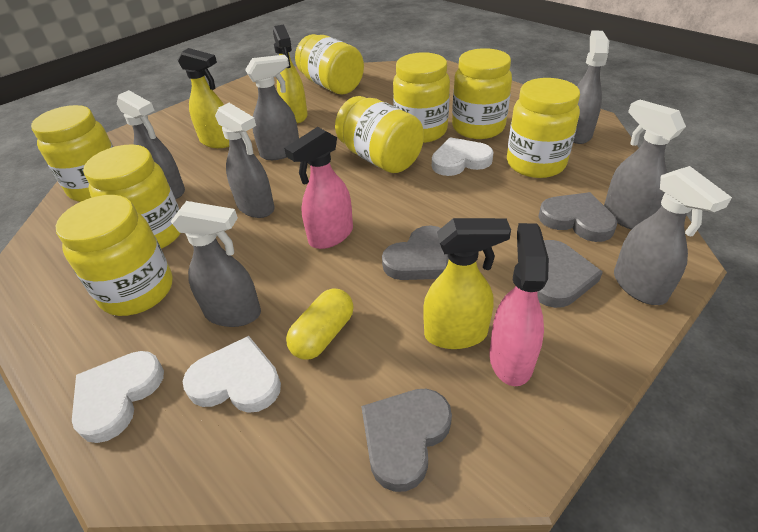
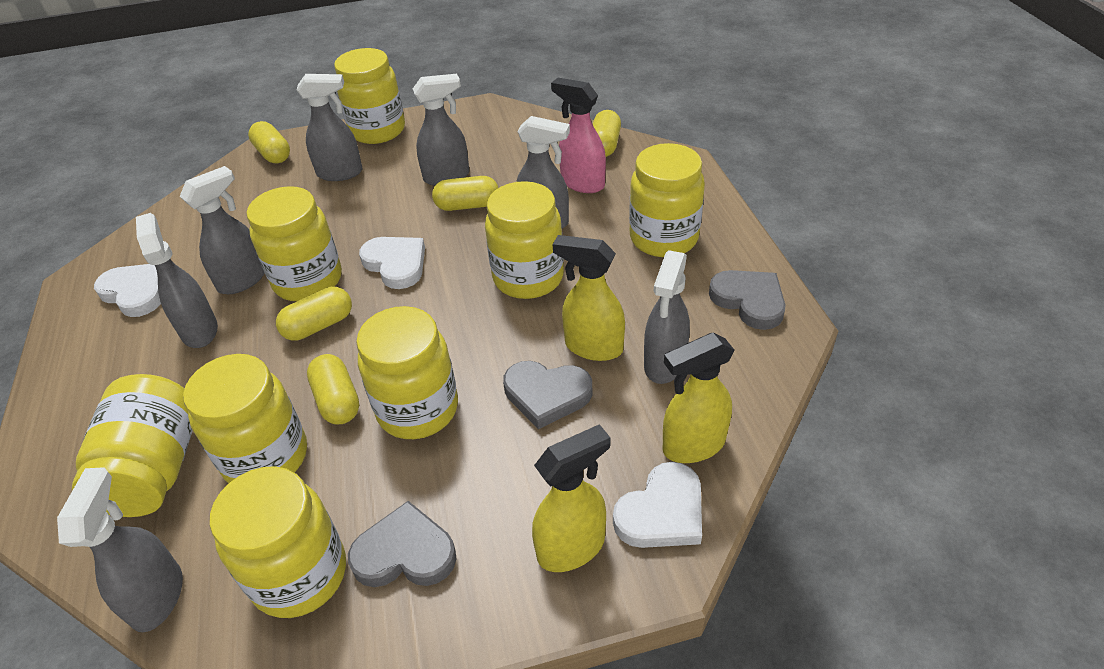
grey heart: 4 -> 3
pink spray bottle: 2 -> 1
yellow capsule: 1 -> 5

